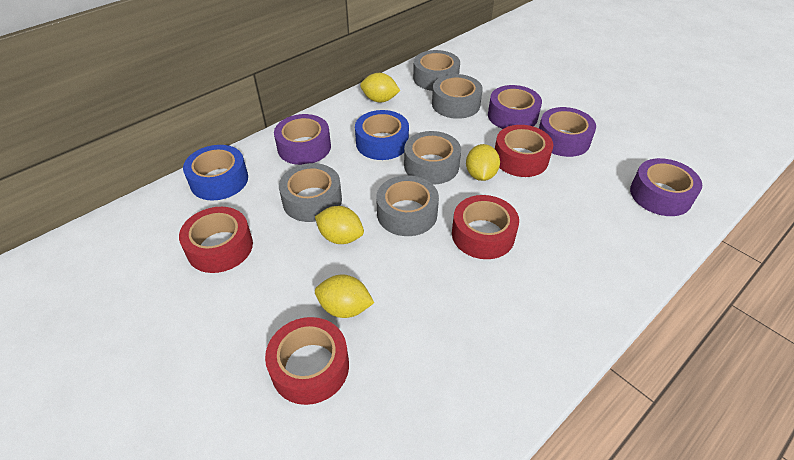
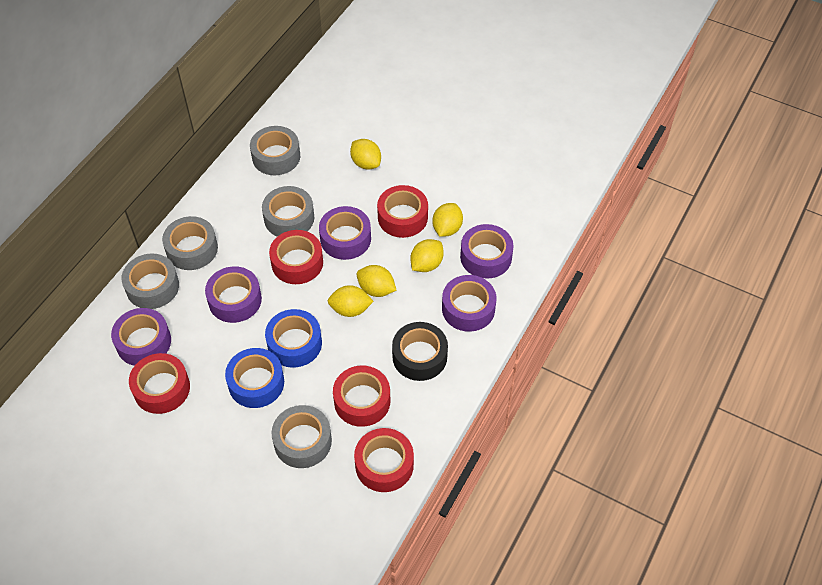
black tape: 0 -> 1
purple tape: 4 -> 5
red tape: 4 -> 5
yellow lemon: 4 -> 5

